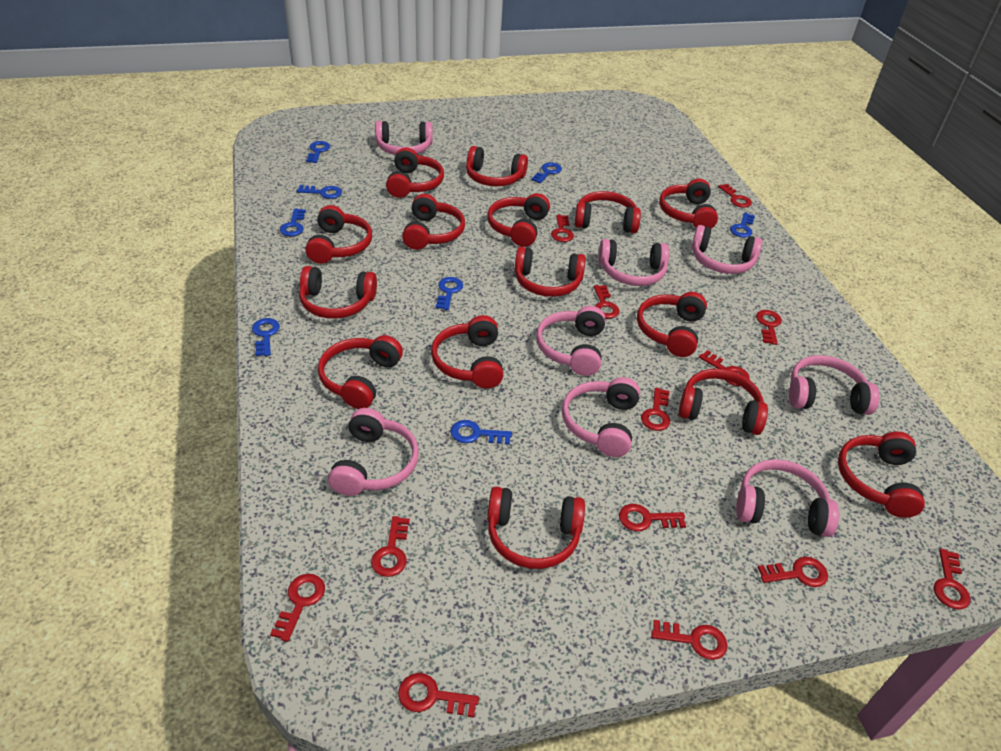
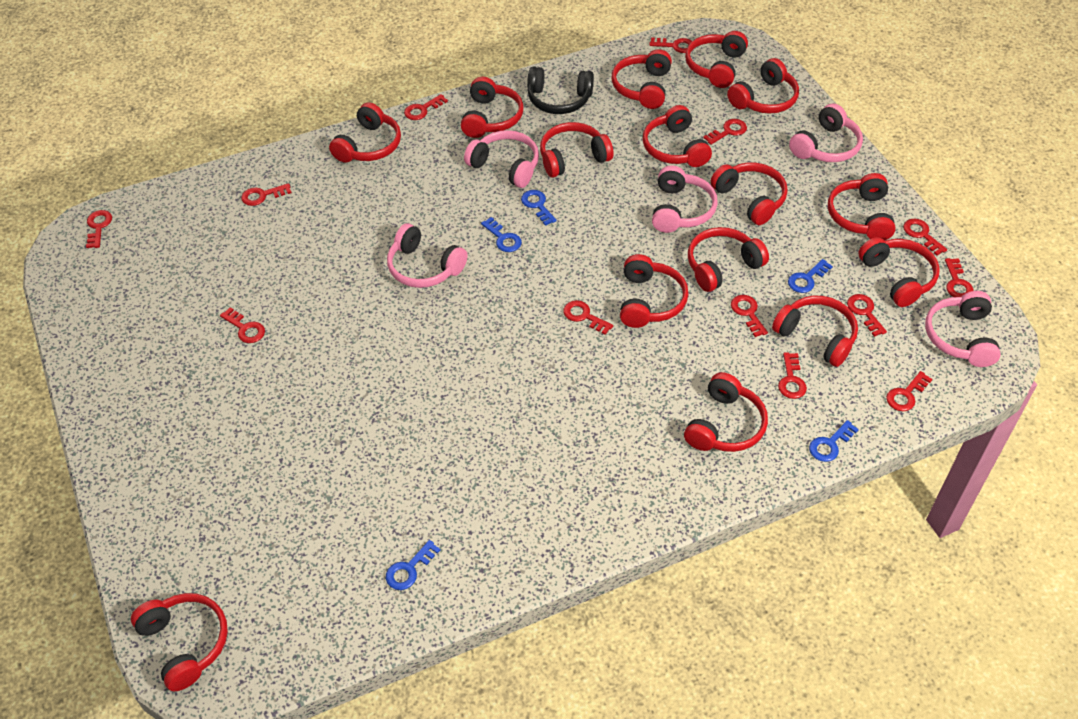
black headphones: 0 -> 1
blue key: 8 -> 5
pink headphones: 8 -> 5

